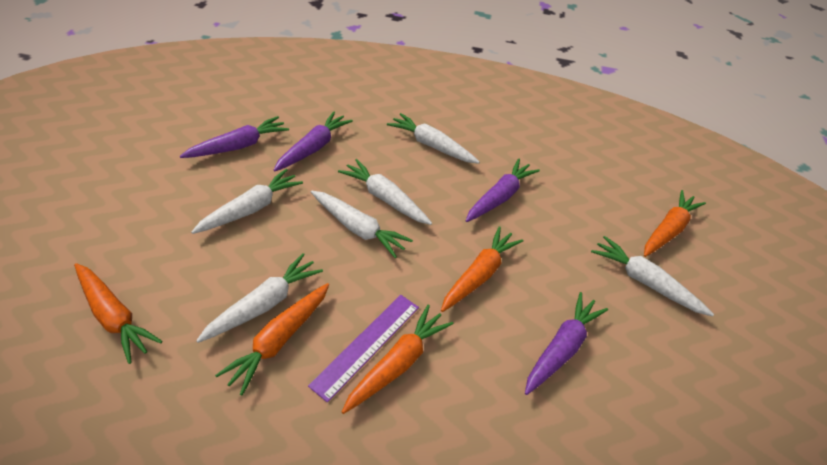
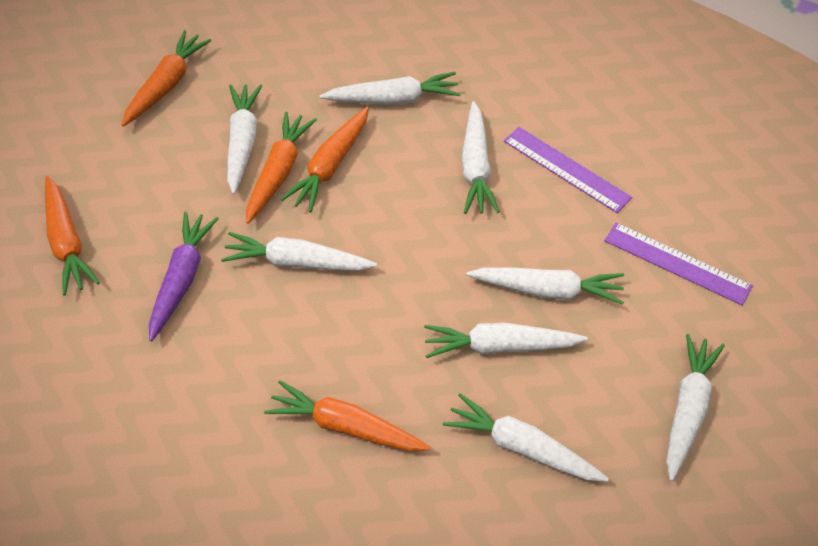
purple carrot: 4 -> 1
purple ruler: 1 -> 2
white carrot: 6 -> 8

